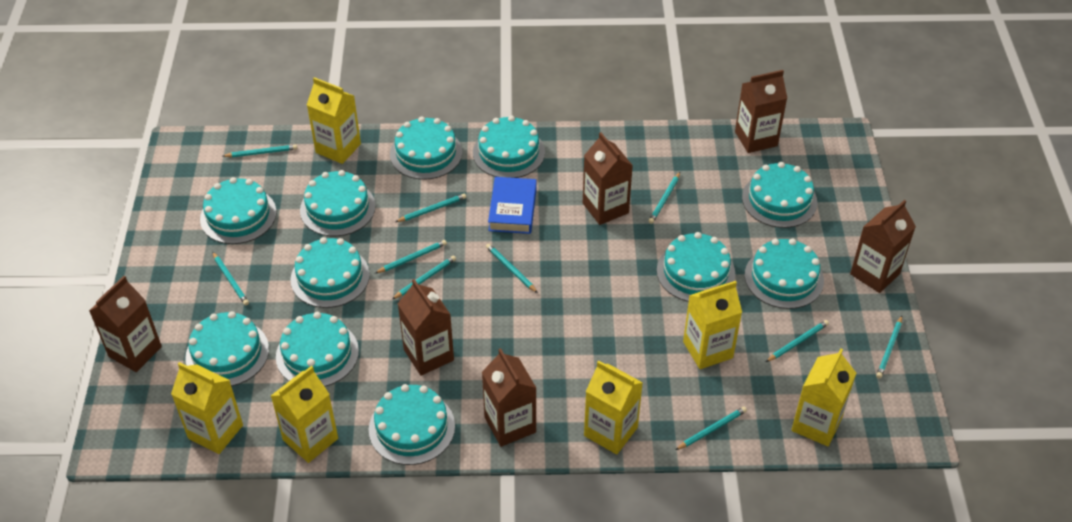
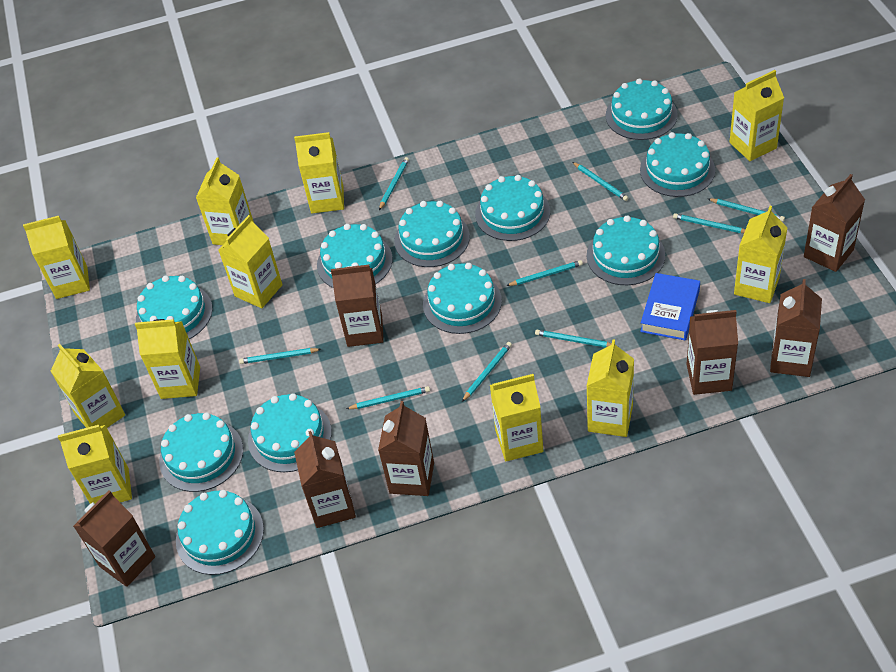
brown carton: 6 -> 7
turquoise pencil: 10 -> 9
yellow carton: 6 -> 11

